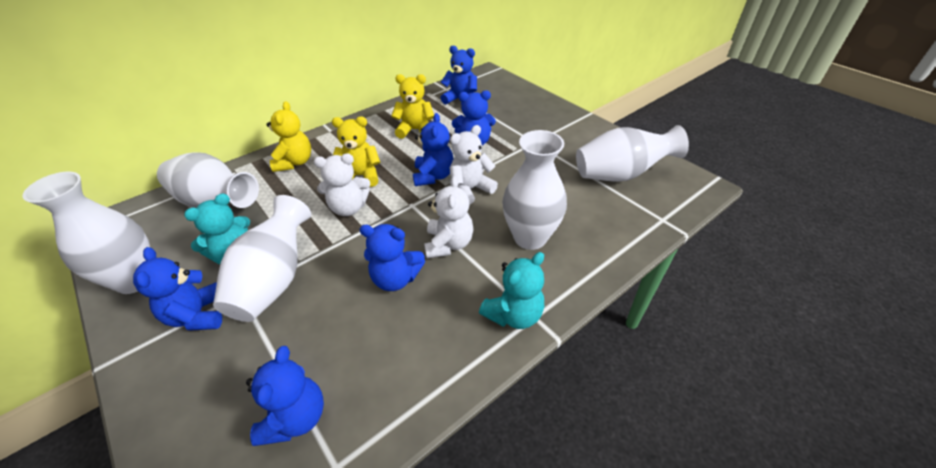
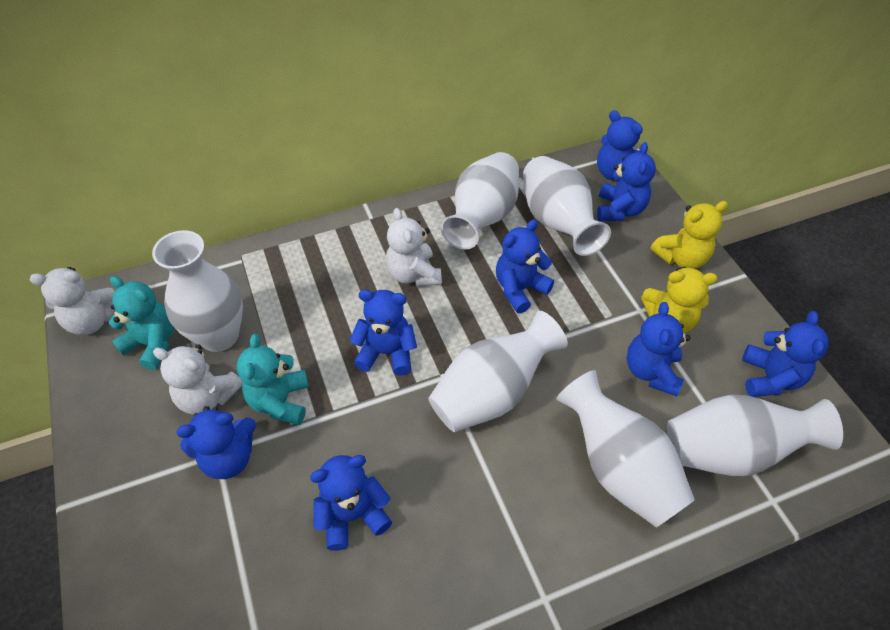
blue teddy bear: 6 -> 8
white vase: 5 -> 6
yellow teddy bear: 3 -> 2

